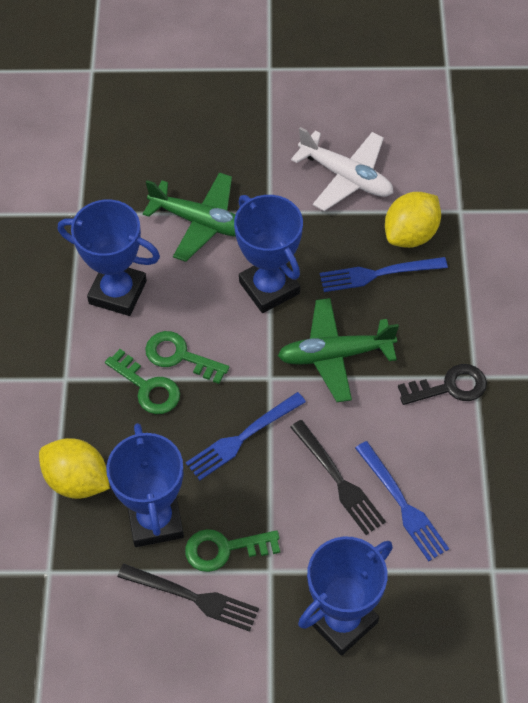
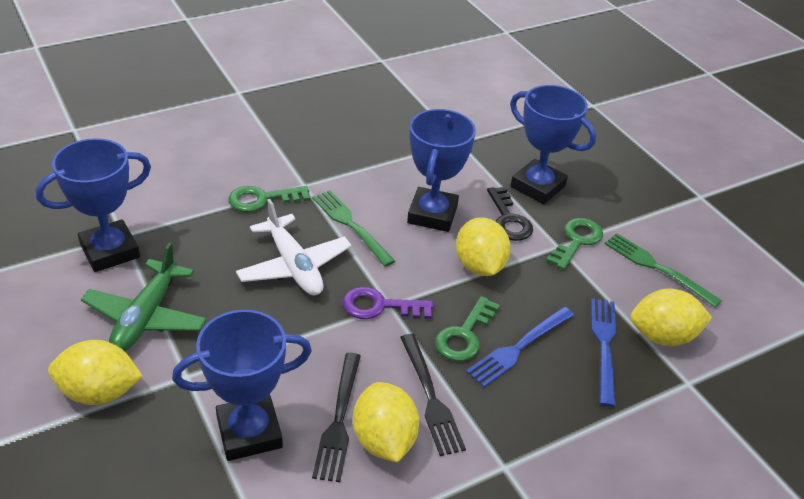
blue fork: 3 -> 2
green fork: 0 -> 2
green plane: 2 -> 1
purple key: 0 -> 1
yellow lemon: 2 -> 4

